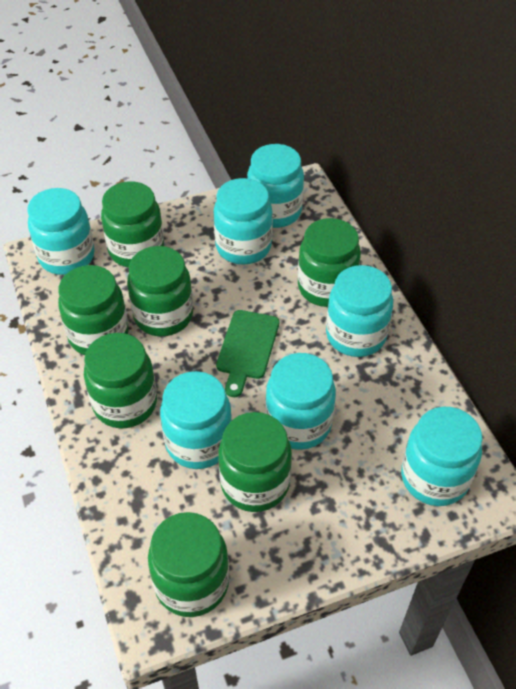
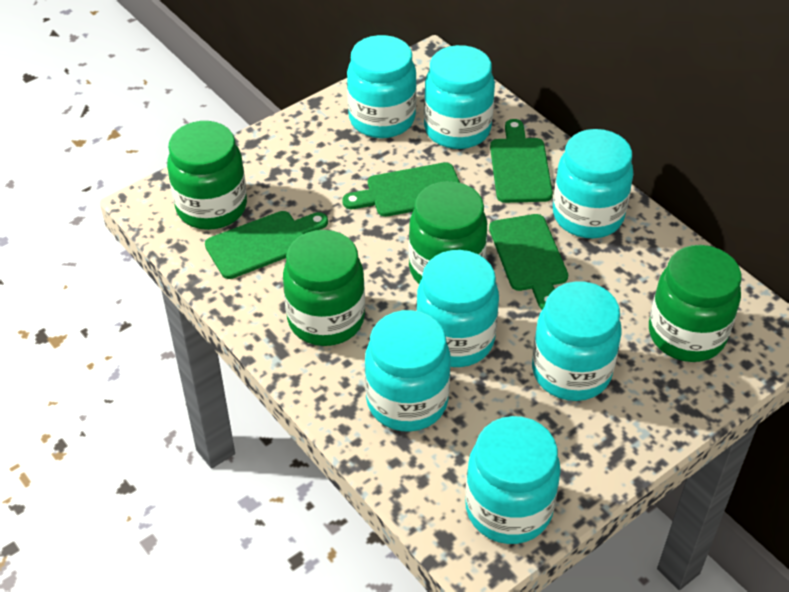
green cutting board: 1 -> 4
green jar: 7 -> 4

